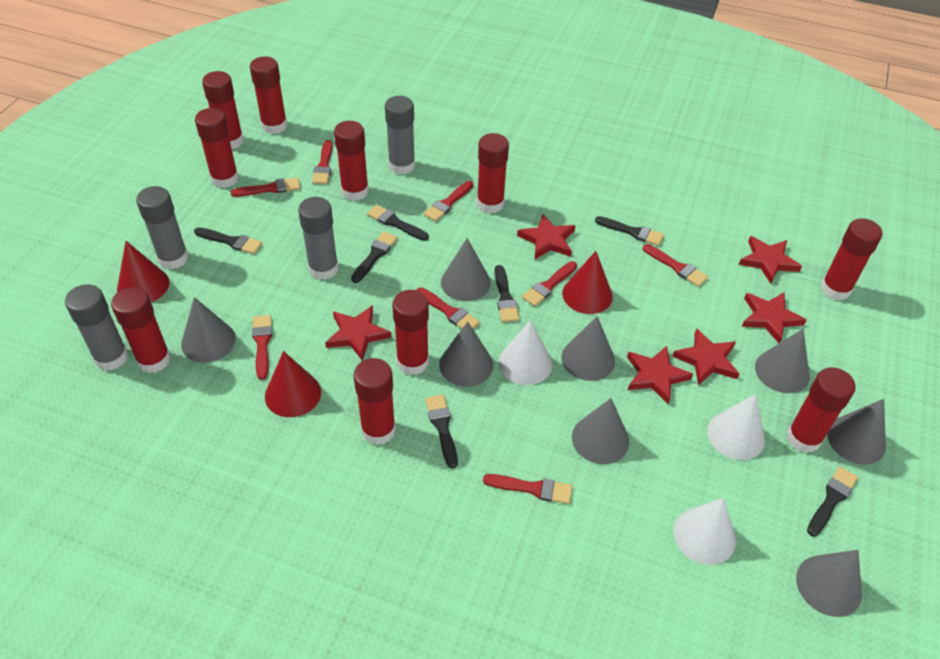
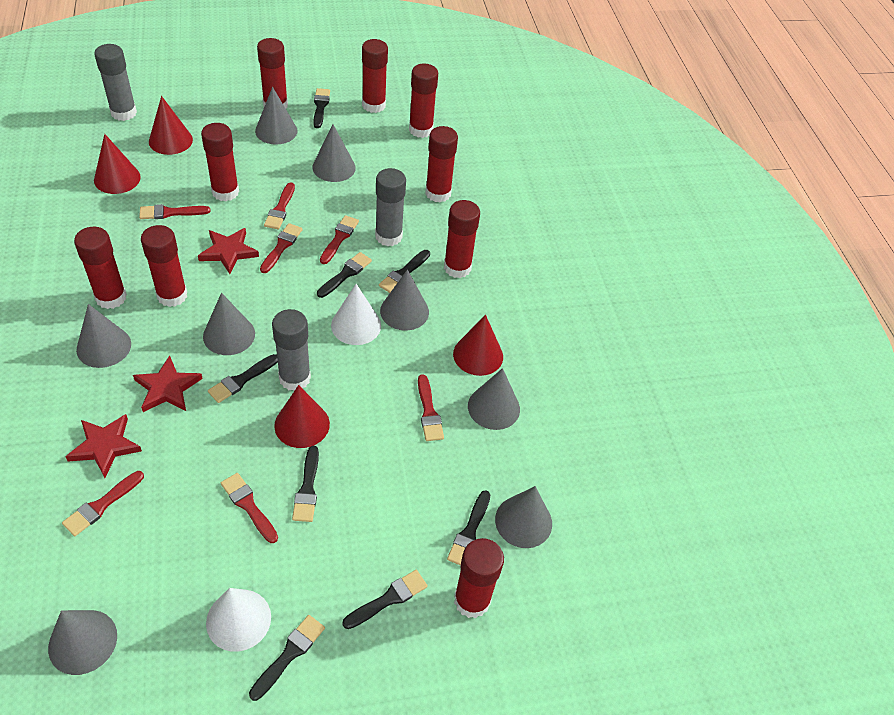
black brush: 7 -> 8
grey glue stick: 4 -> 3
red brush: 8 -> 7
red cone: 3 -> 4
red glue stick: 10 -> 9
red star: 6 -> 3
white cone: 3 -> 2

